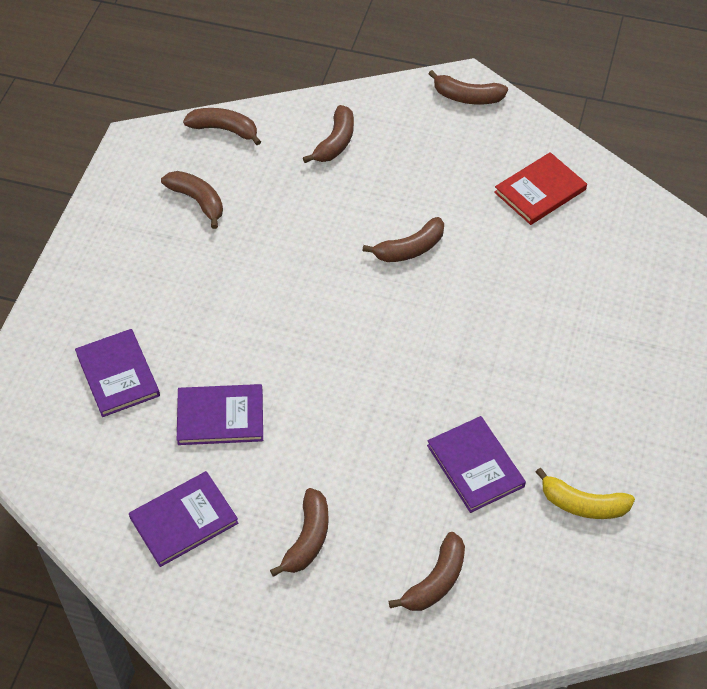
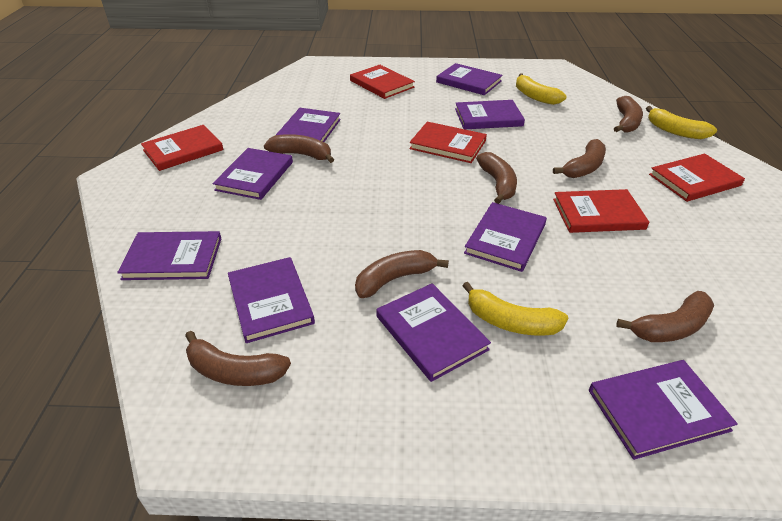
purple book: 4 -> 9
red book: 1 -> 5
yellow banana: 1 -> 3

